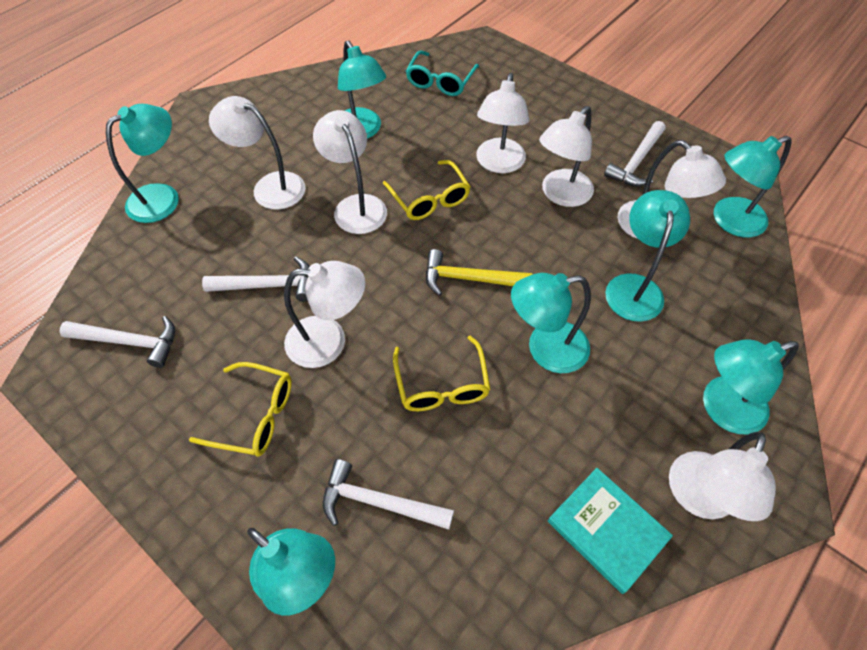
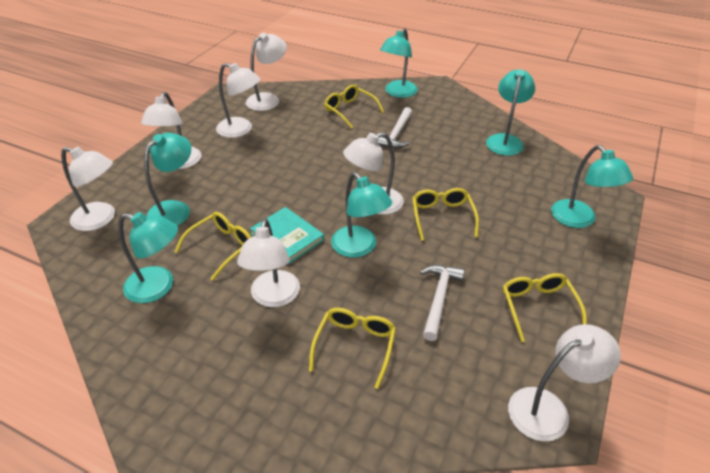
turquoise glasses: 1 -> 0
turquoise lamp: 7 -> 6
white hammer: 4 -> 2
yellow glasses: 3 -> 5
yellow hammer: 1 -> 0

